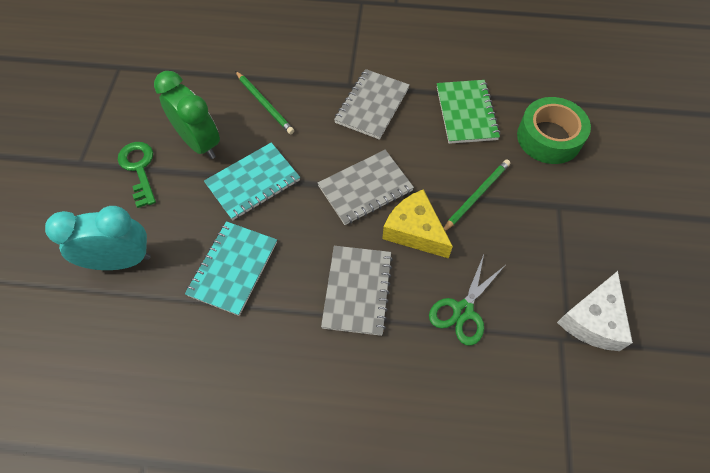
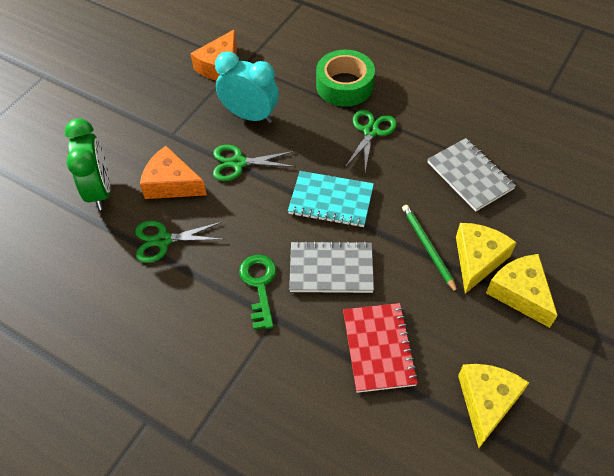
green notebook: 1 -> 0
green pencil: 2 -> 1
green scissors: 1 -> 3
grey notebook: 3 -> 2
orange cheese: 0 -> 2
red notebook: 0 -> 1
turquoise notebook: 2 -> 1
white cheese: 1 -> 0
yellow cheese: 1 -> 3

